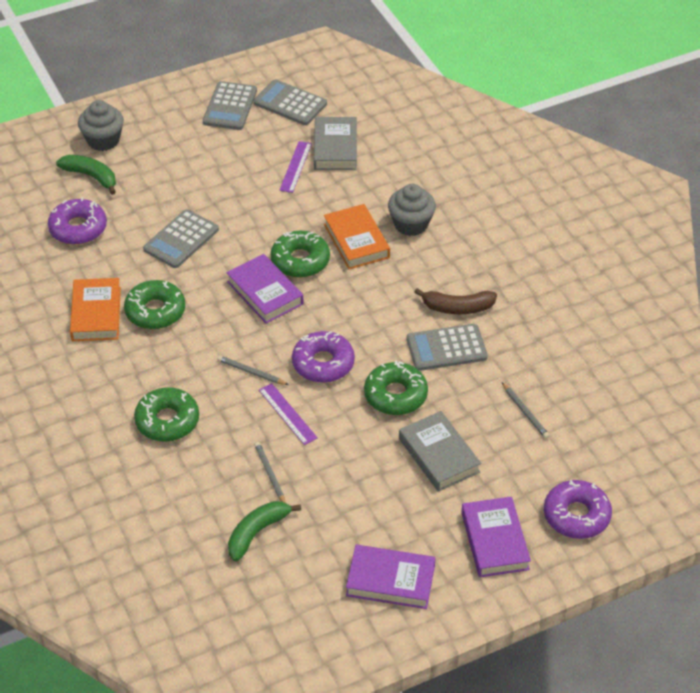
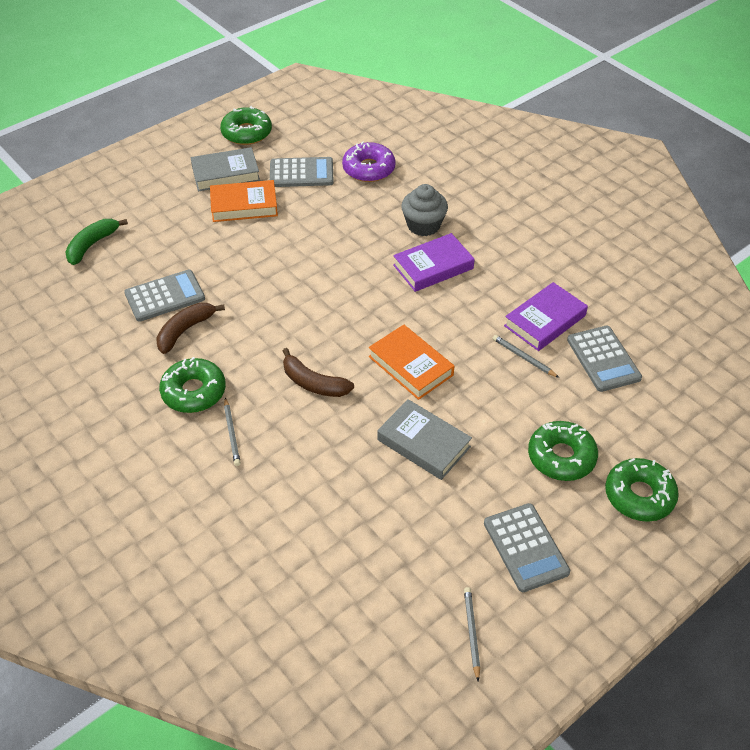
brown banana: 1 -> 2
green banana: 2 -> 1
grey cupcake: 2 -> 1
purple book: 3 -> 2
purple donut: 3 -> 1
purple ruler: 2 -> 0

